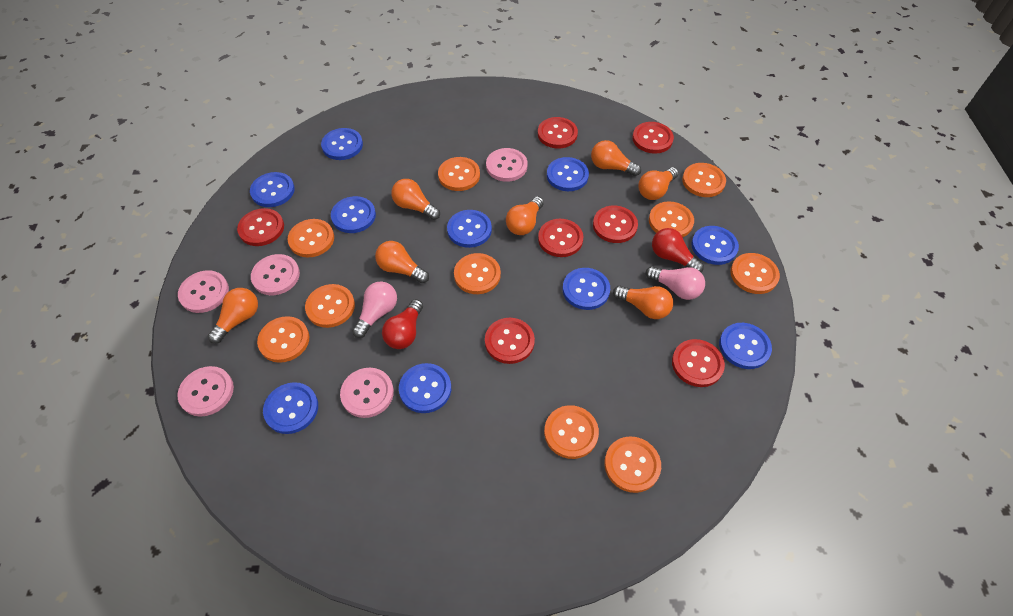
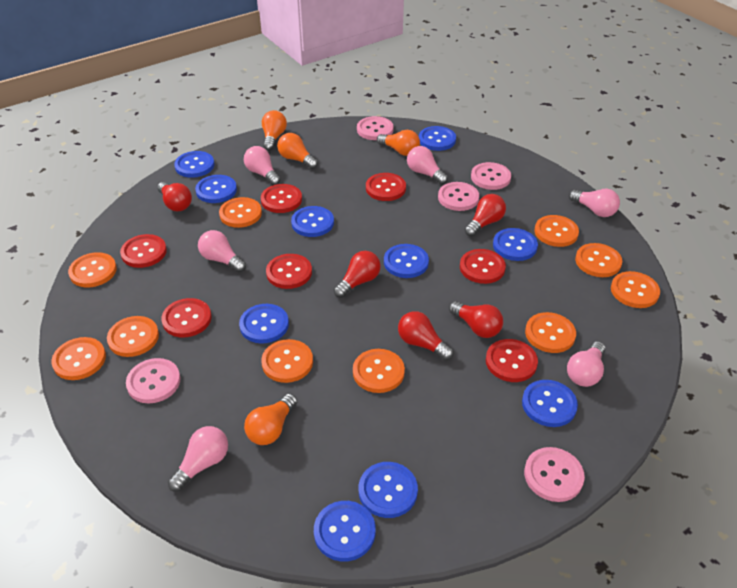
orange light bulb: 7 -> 4
pink light bulb: 2 -> 6
red light bulb: 2 -> 5

